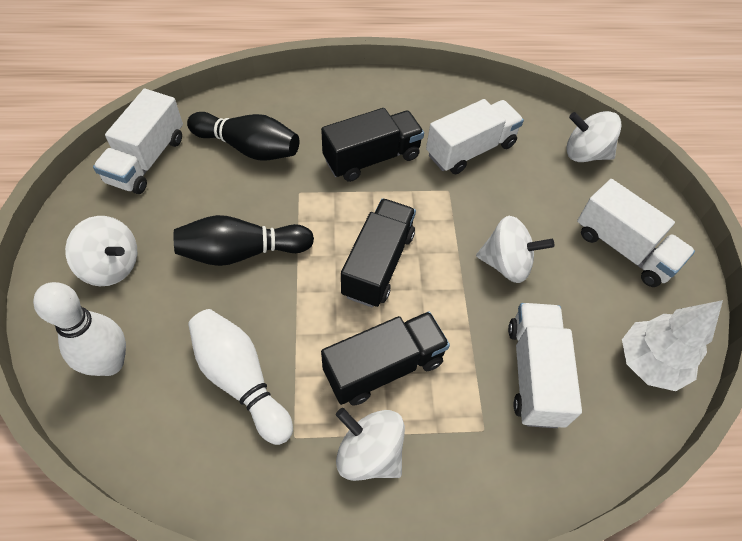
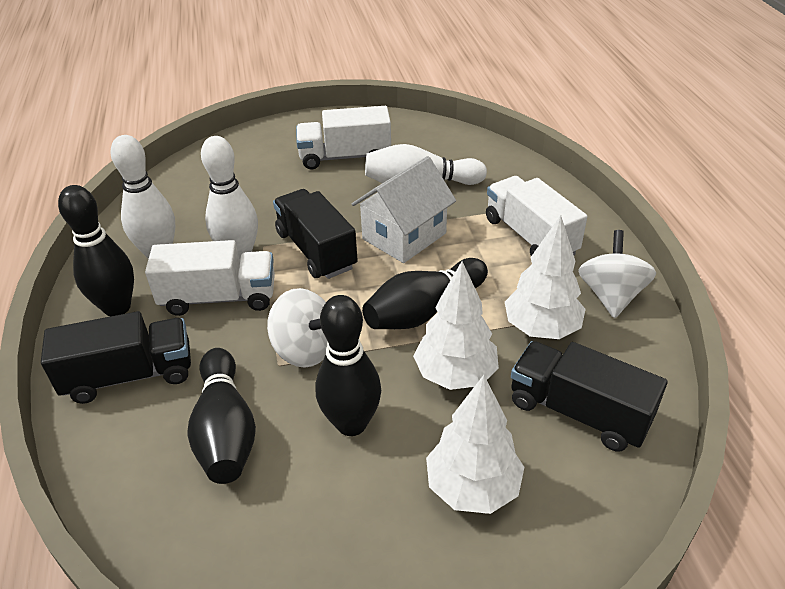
black bowling pin: 2 -> 4
white bowling pin: 2 -> 3
white house: 0 -> 1
white spinning top: 4 -> 2
white tree: 1 -> 3
white truck: 4 -> 3

